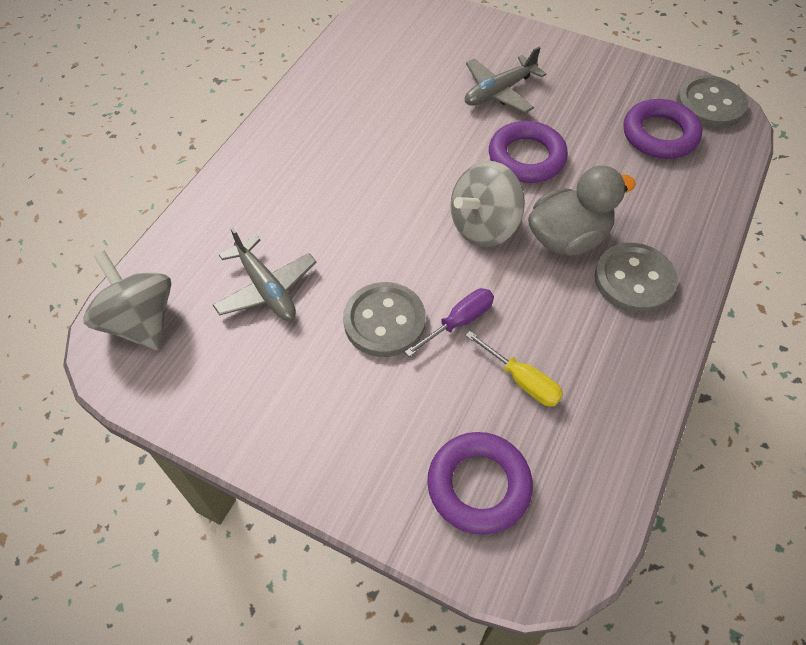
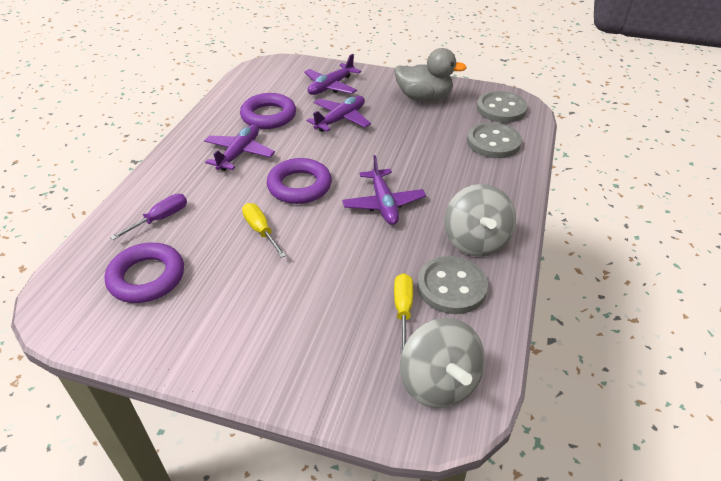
grey plane: 2 -> 0
purple plane: 0 -> 4
yellow screwdriver: 1 -> 2

